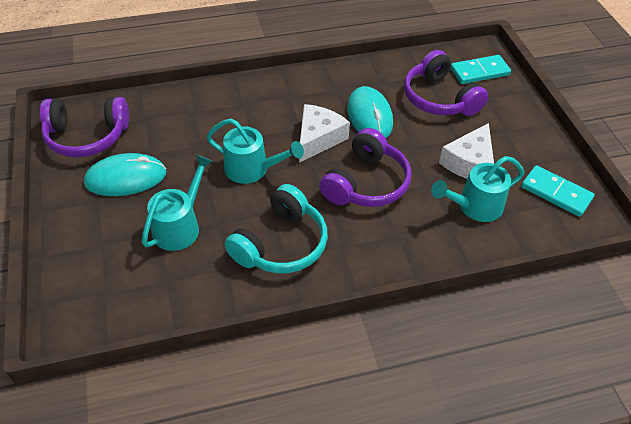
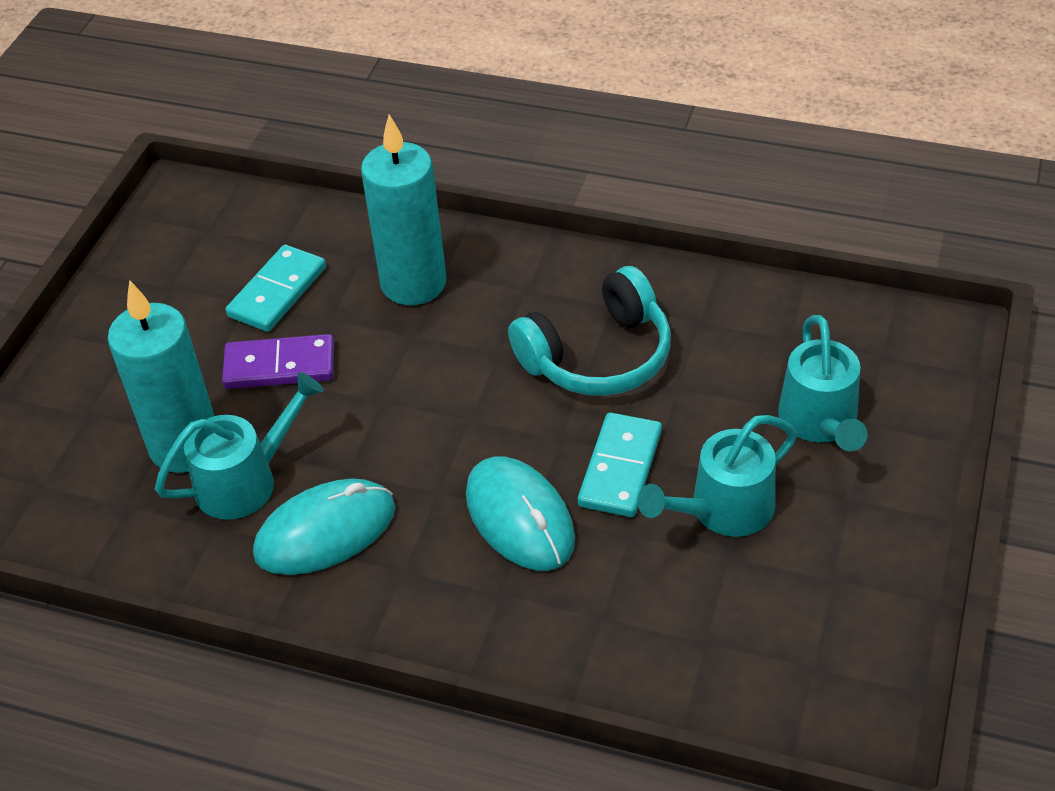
purple domino: 0 -> 1
purple headphones: 3 -> 0
turquoise candle: 0 -> 2
white cheese: 2 -> 0

